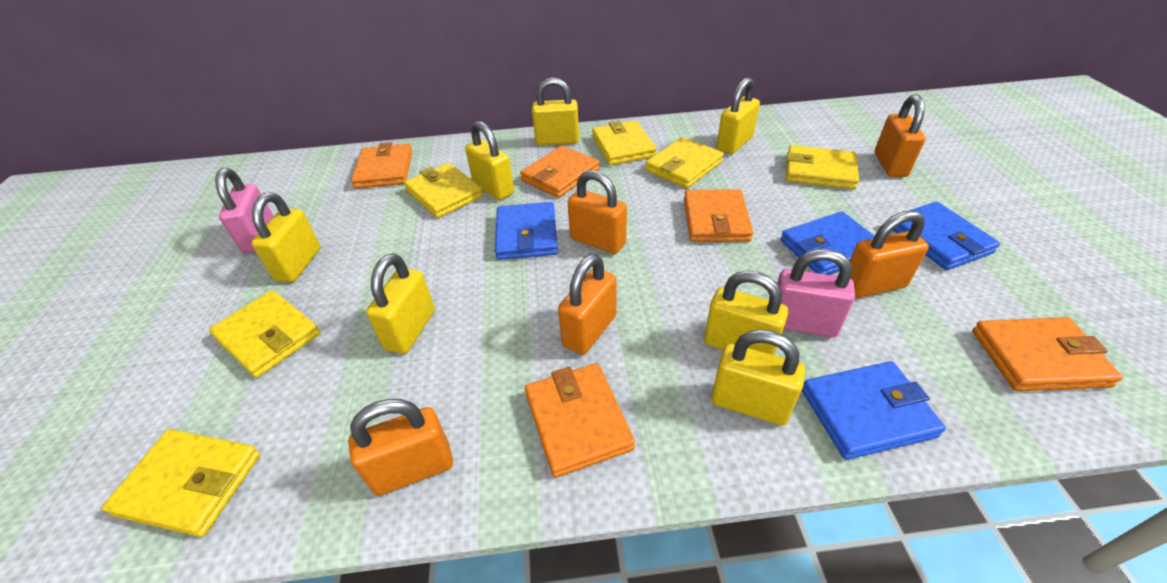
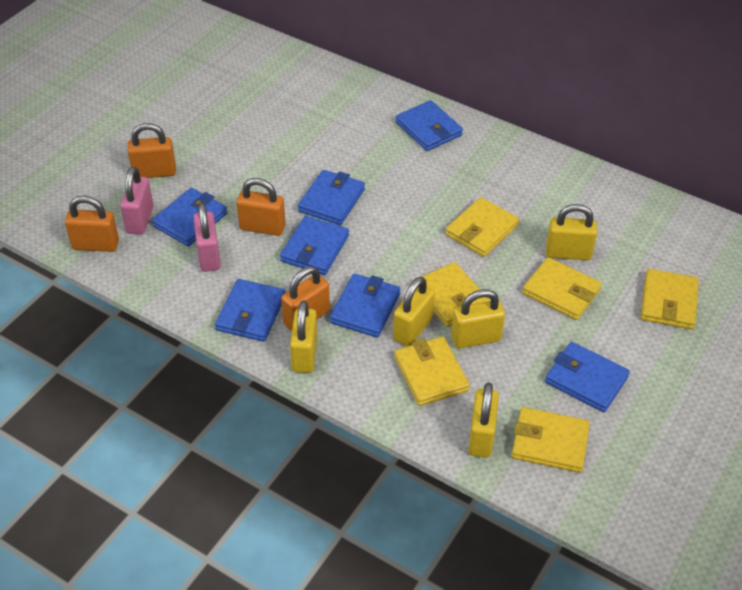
blue wallet: 4 -> 7
orange padlock: 5 -> 4
orange wallet: 5 -> 0
yellow padlock: 7 -> 5

